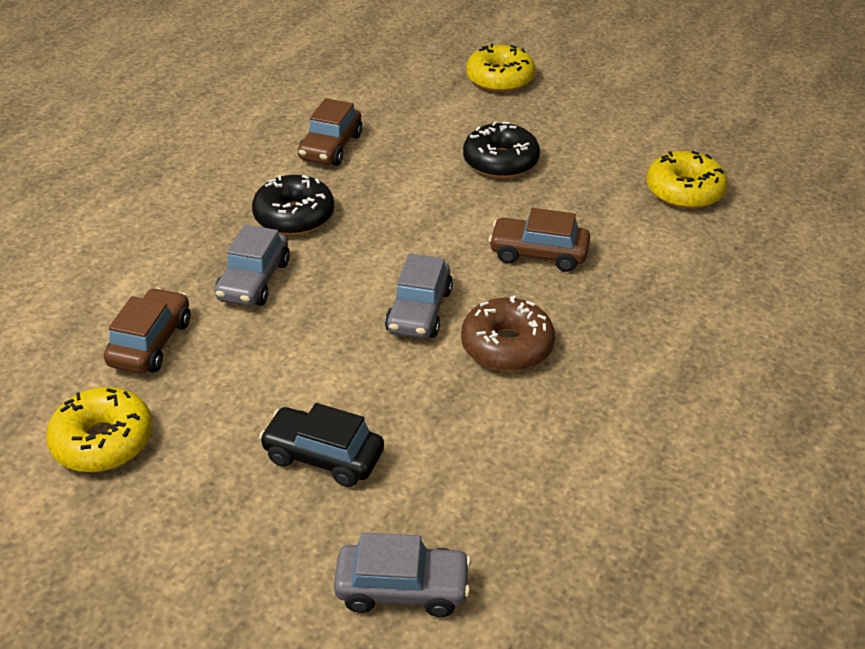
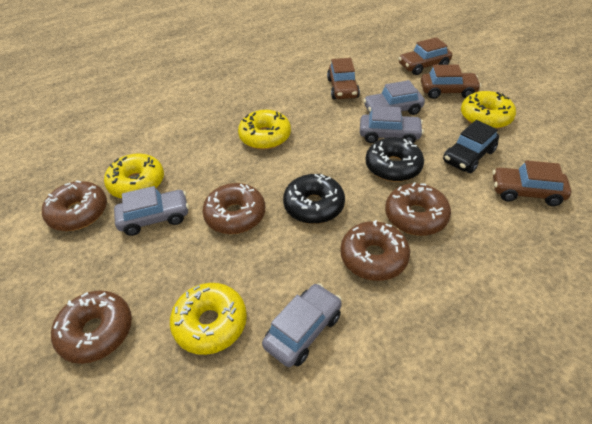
brown car: 3 -> 4
brown donut: 1 -> 5
grey car: 3 -> 4
yellow donut: 3 -> 4

